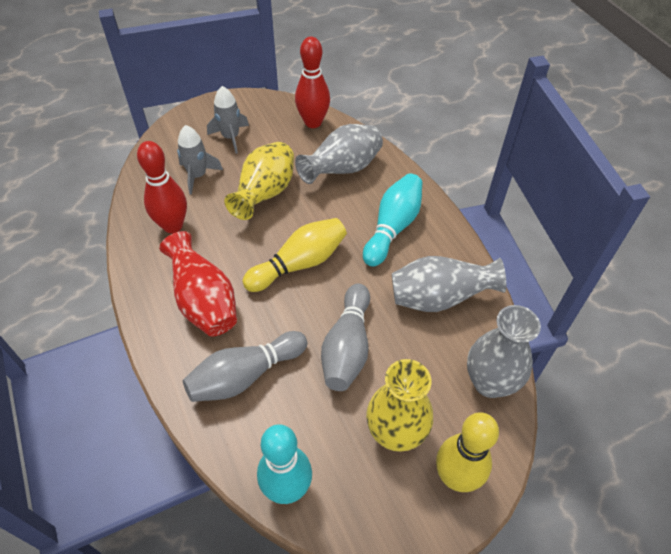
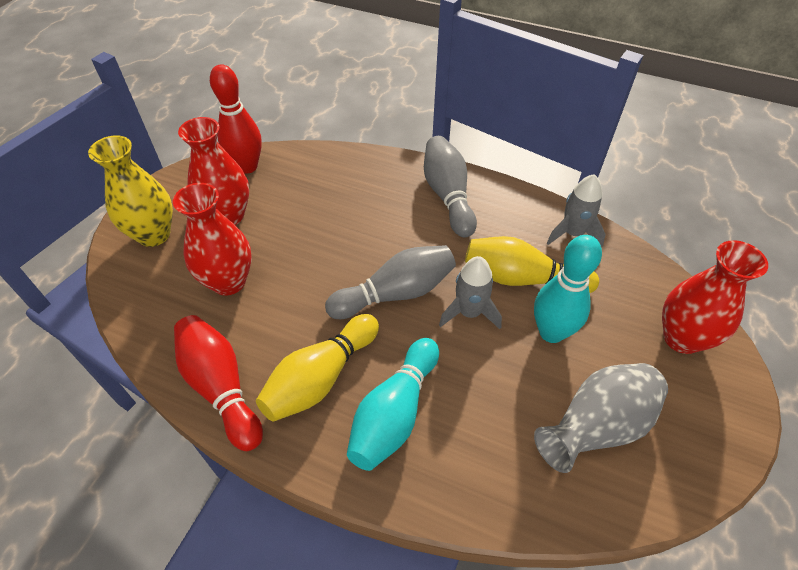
grey vase: 3 -> 1
red vase: 1 -> 3
yellow vase: 2 -> 1

